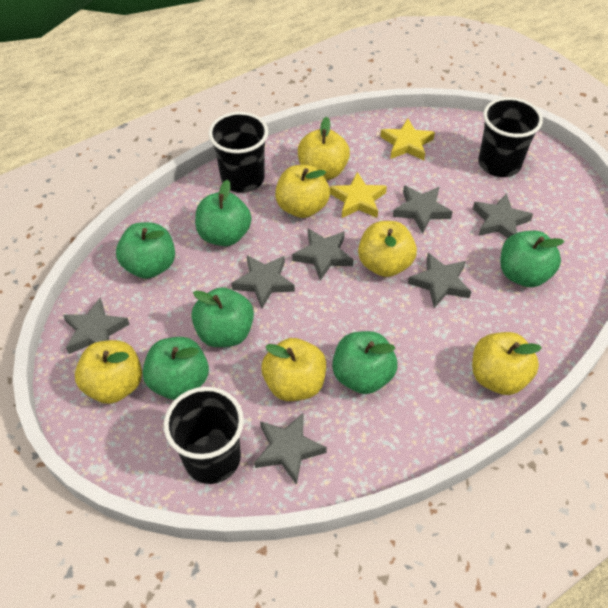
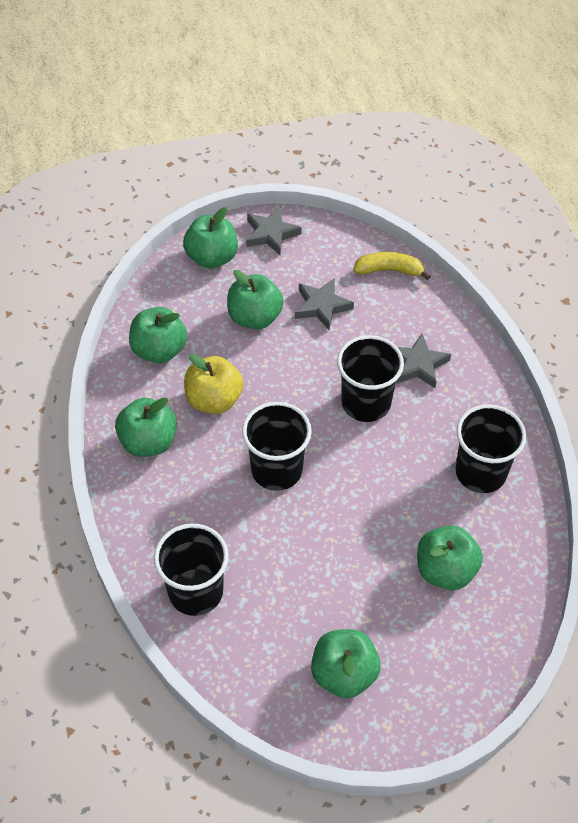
black cup: 3 -> 4
grey star: 7 -> 3
yellow apple: 6 -> 1
yellow banana: 0 -> 1
yellow star: 2 -> 0

